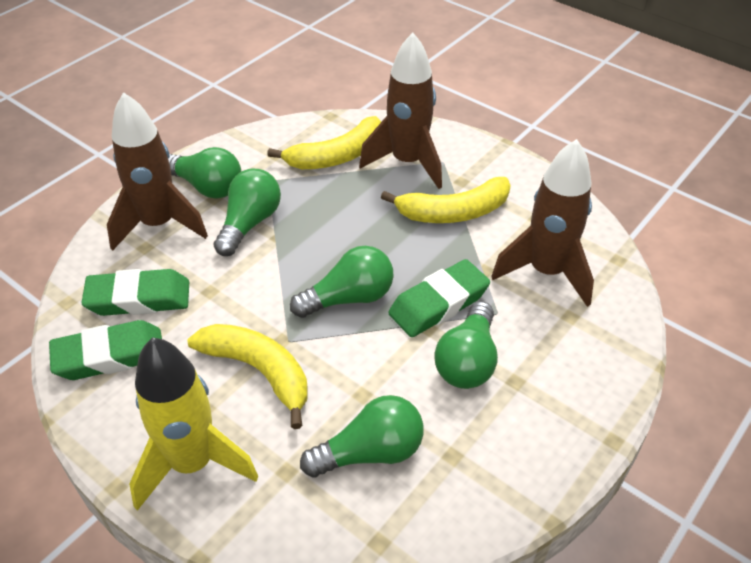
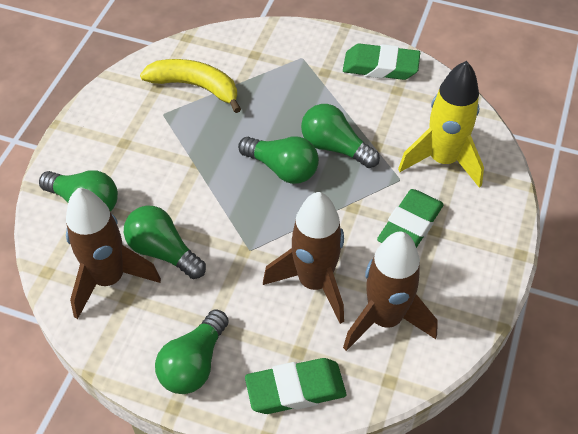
yellow banana: 3 -> 1

